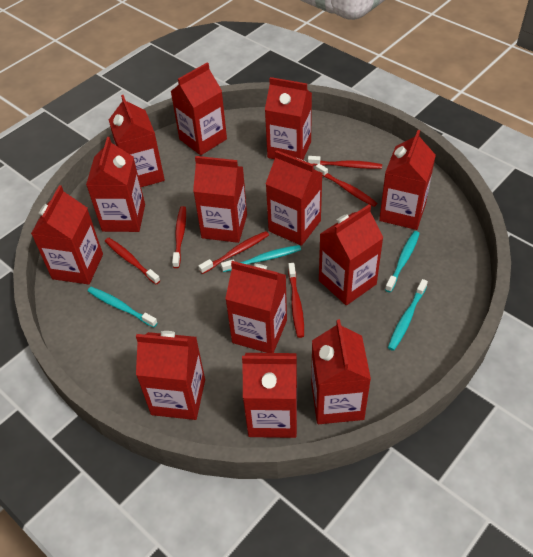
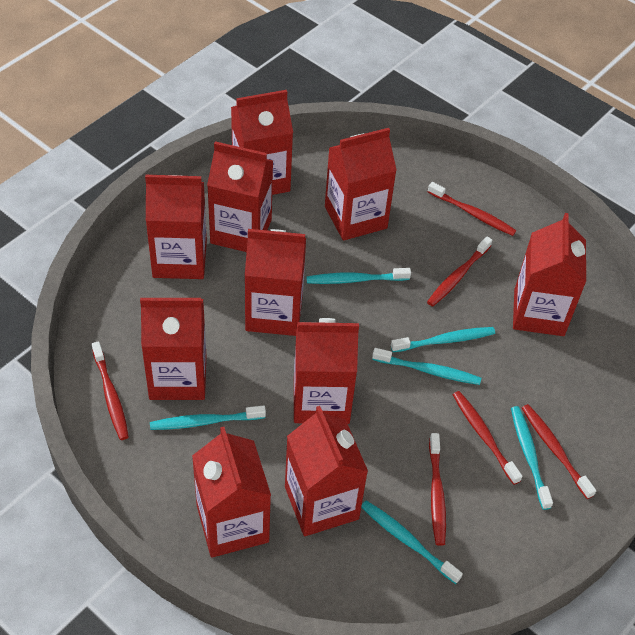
red carton: 13 -> 10
turquoise toothbrush: 4 -> 6

